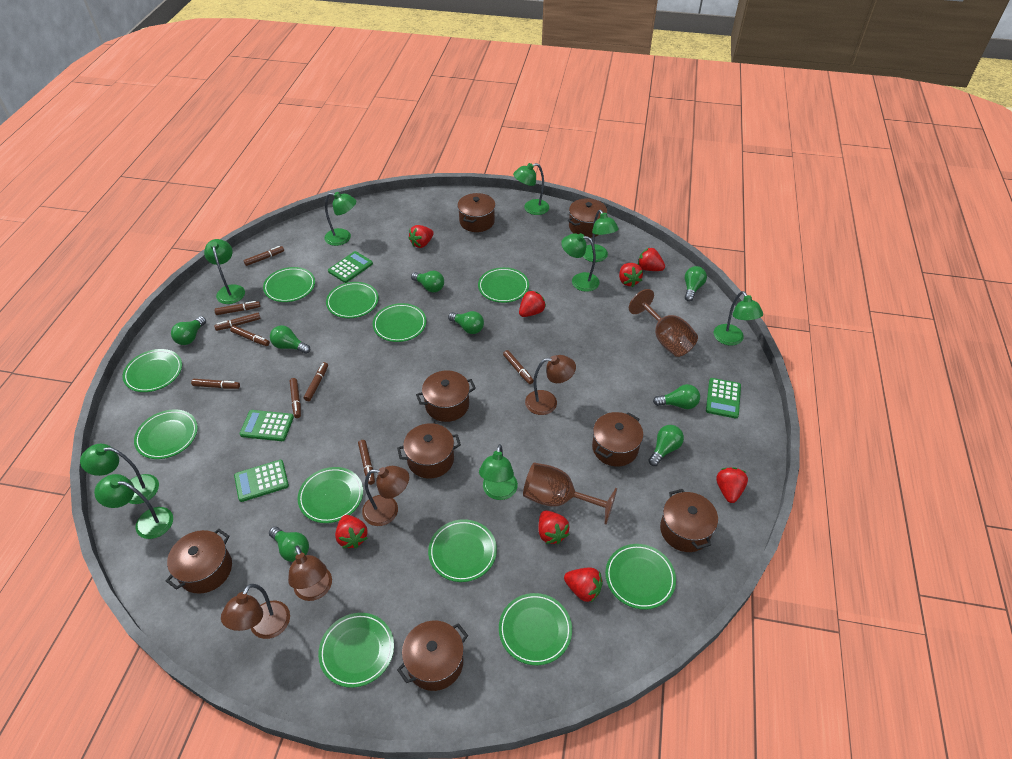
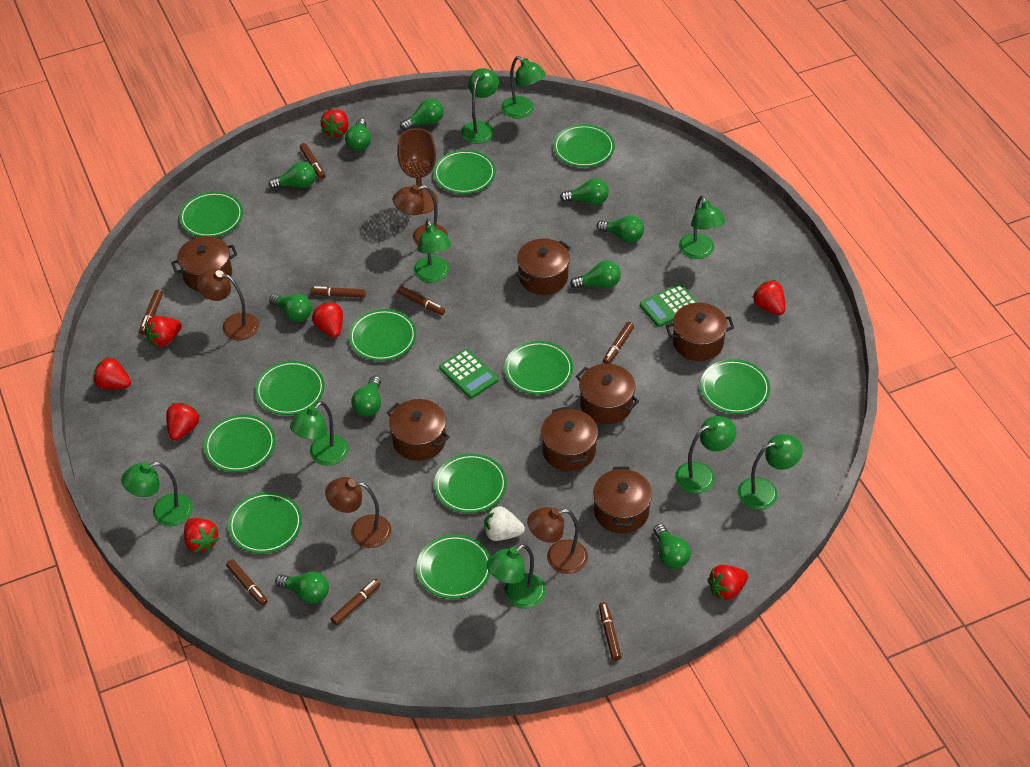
brown goblet: 2 -> 1
brown marker: 9 -> 8
brown pot: 8 -> 7
green calculator: 4 -> 2
green light bulb: 8 -> 10
white strawberry: 0 -> 1

